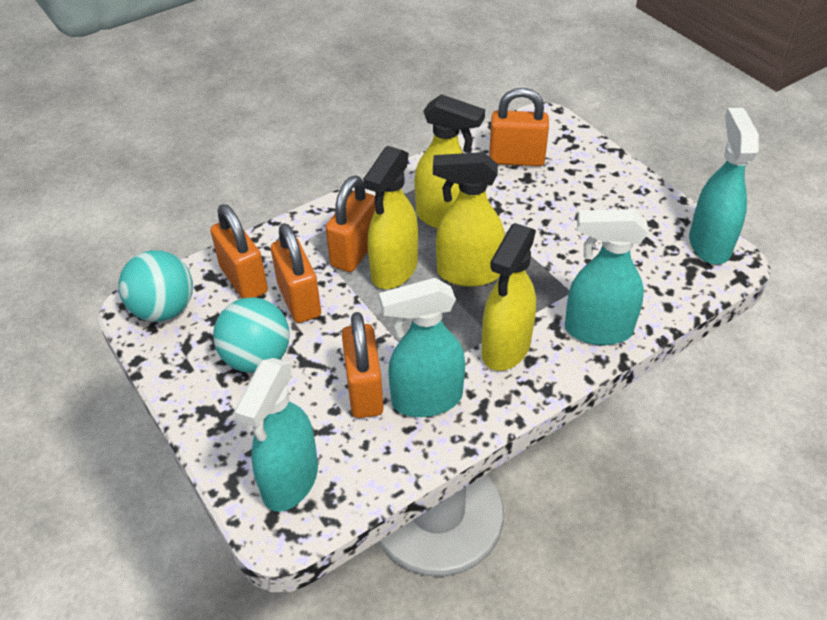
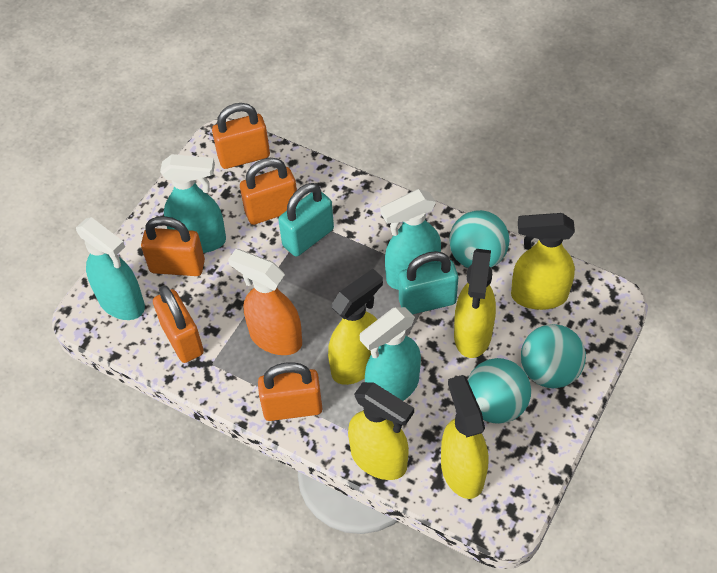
orange spray bottle: 0 -> 1
turquoise ball: 2 -> 3
turquoise padlock: 0 -> 2
yellow spray bottle: 4 -> 5

